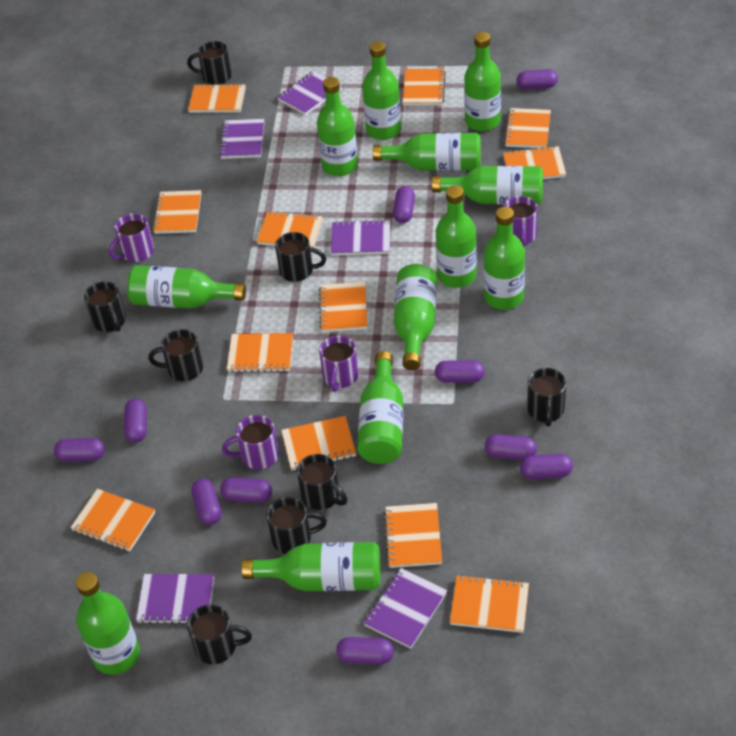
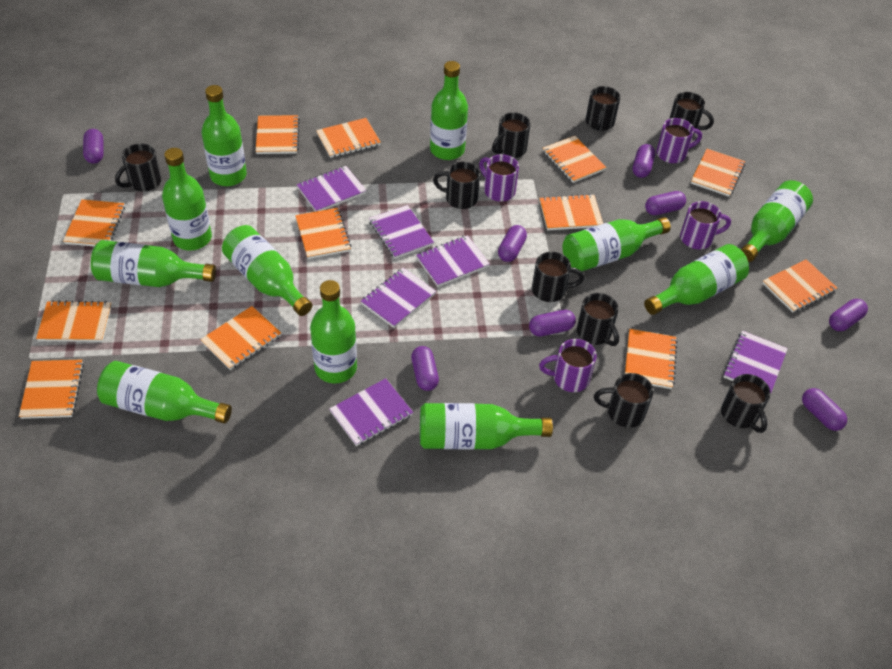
black mug: 8 -> 9
green bottle: 12 -> 11
purple capsule: 10 -> 8
purple notebook: 5 -> 6

